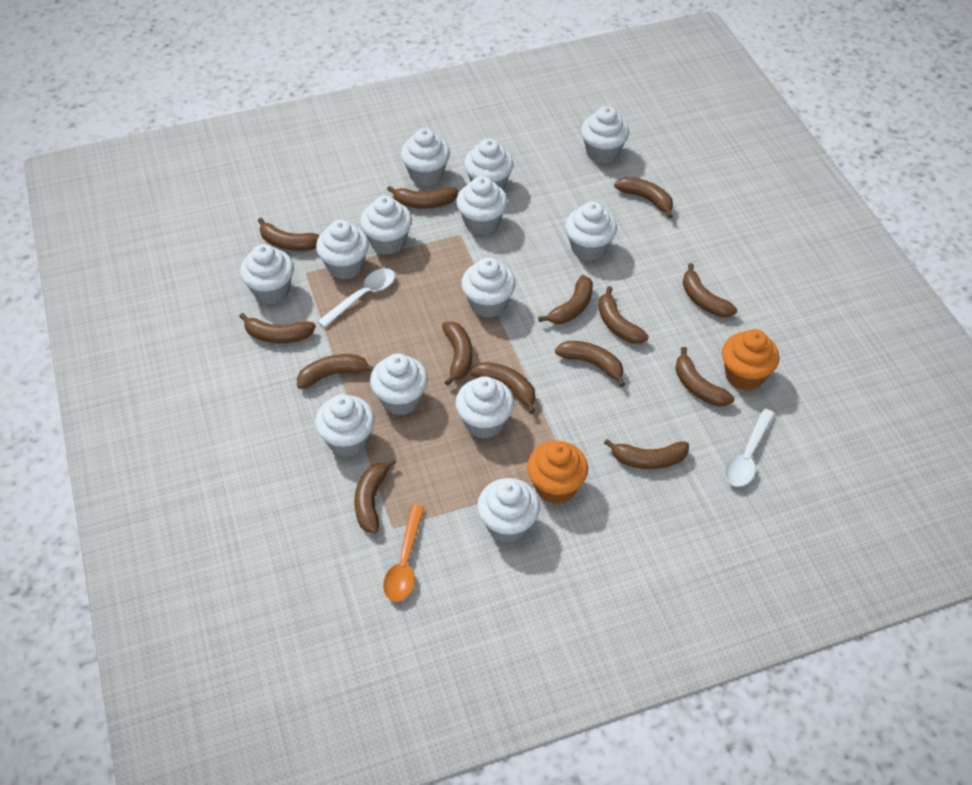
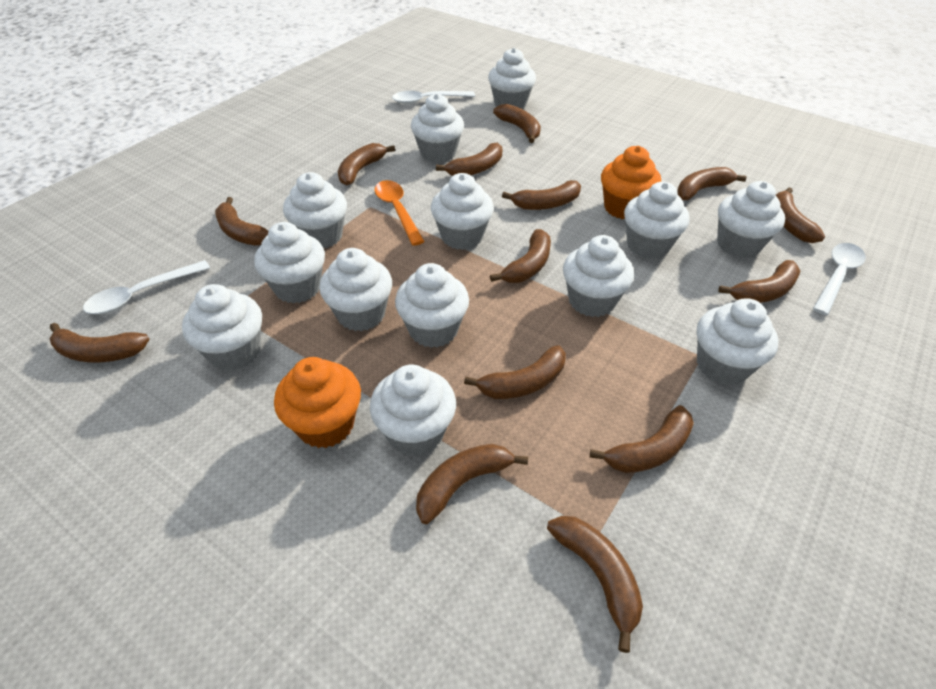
white spoon: 2 -> 3

